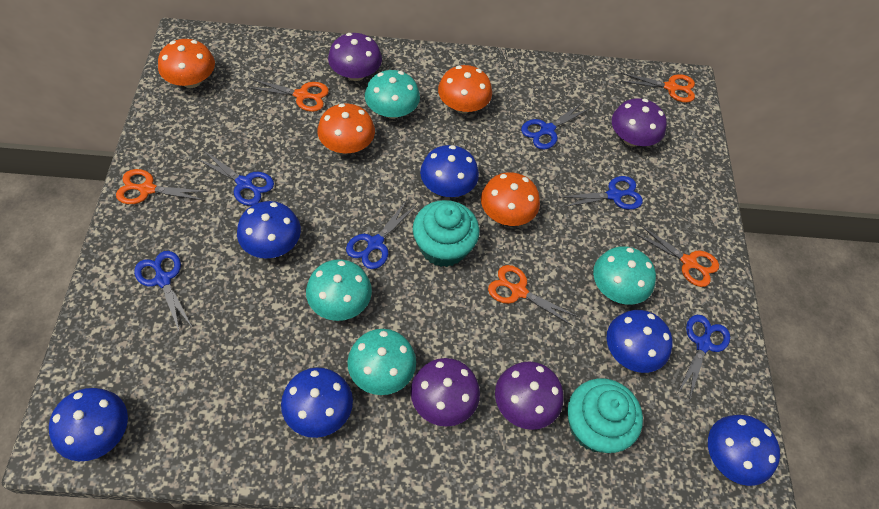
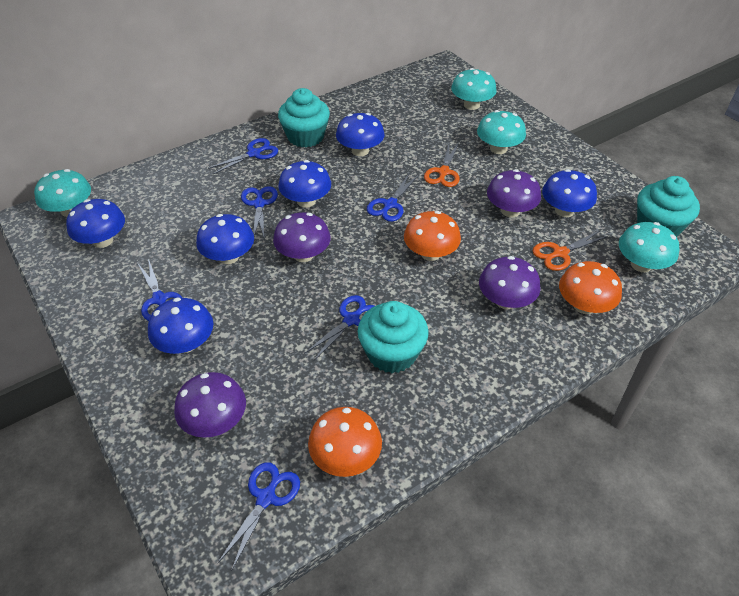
orange mushroom: 4 -> 3
orange scissors: 5 -> 2
turquoise cupcake: 2 -> 3

